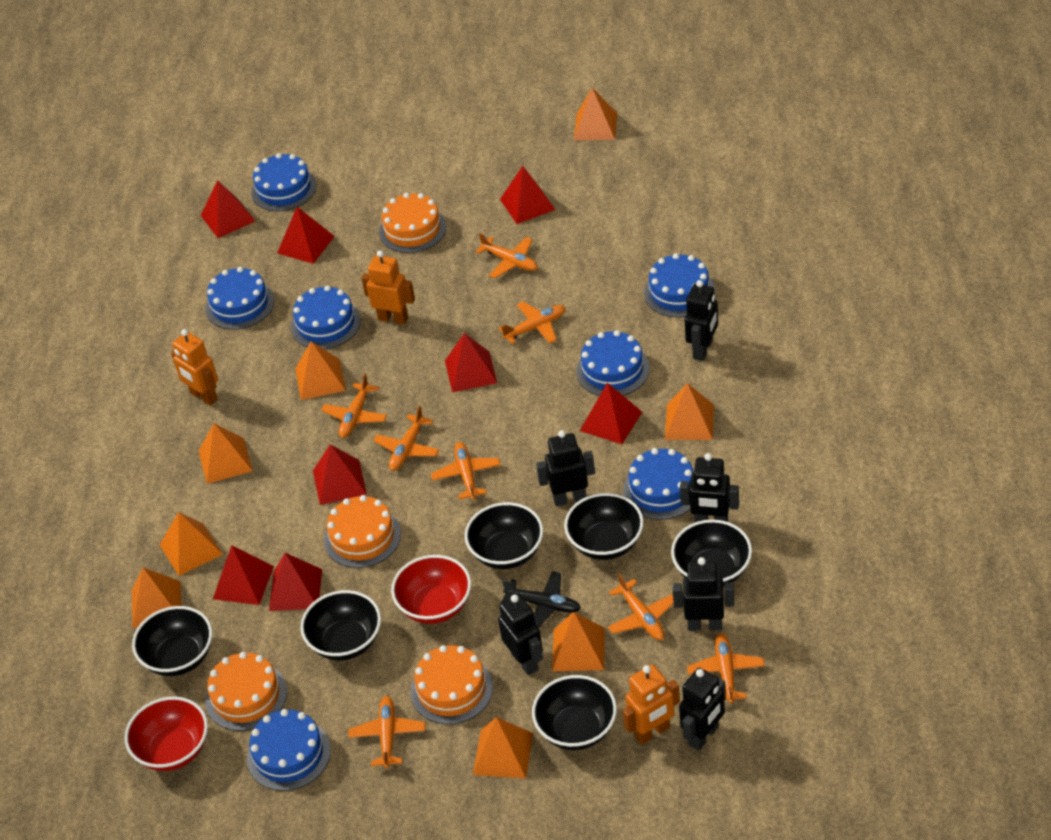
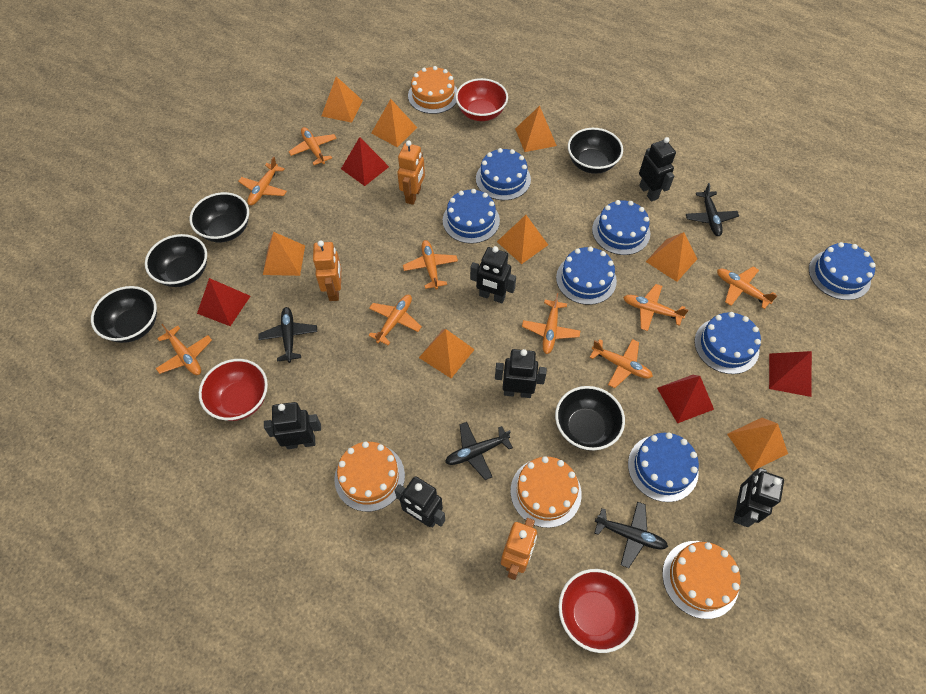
black bowl: 6 -> 5
black plane: 1 -> 4
orange plane: 8 -> 9
red bowl: 2 -> 3
red pyramid: 8 -> 4

